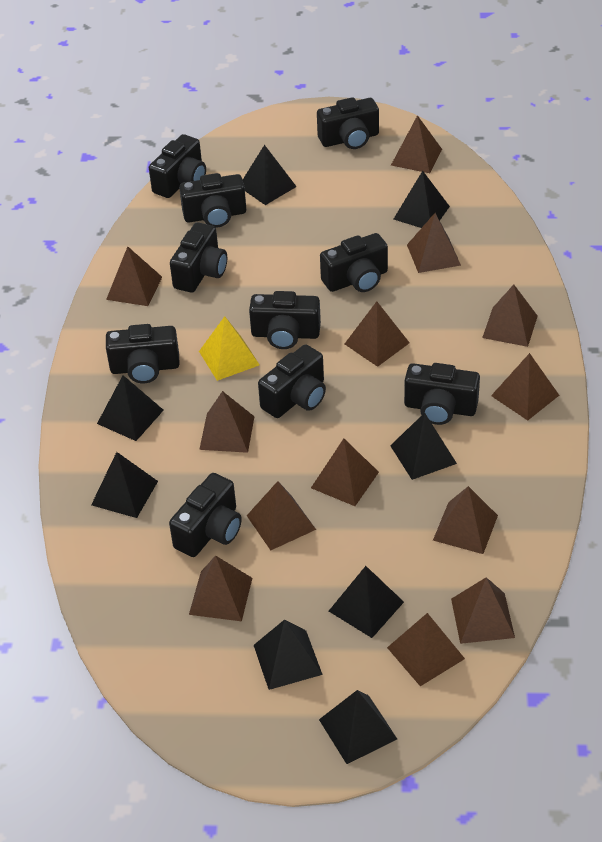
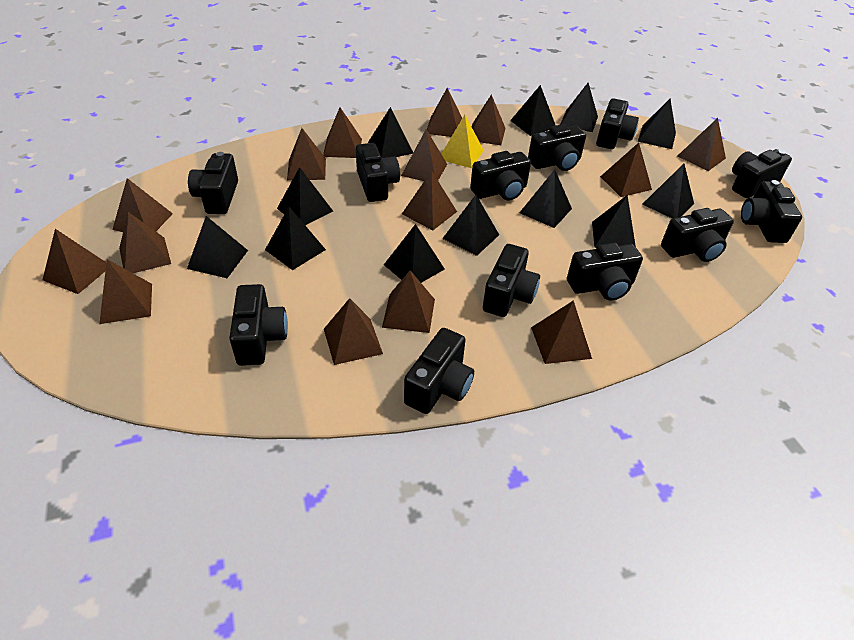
black camera: 10 -> 12
black pyramid: 8 -> 12
brown pyramid: 13 -> 15

